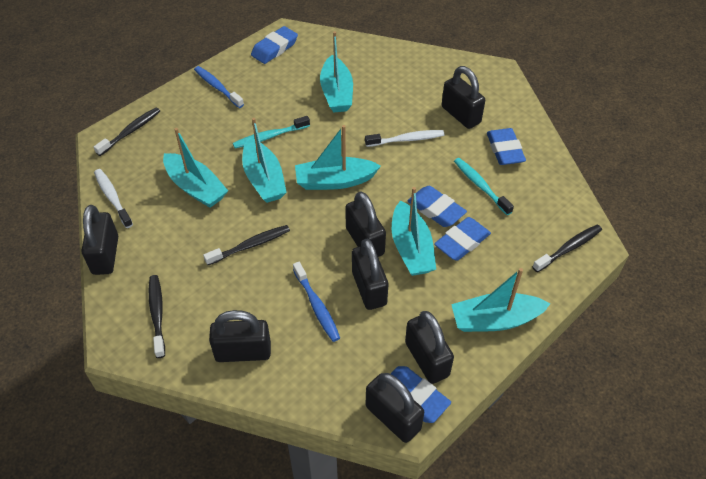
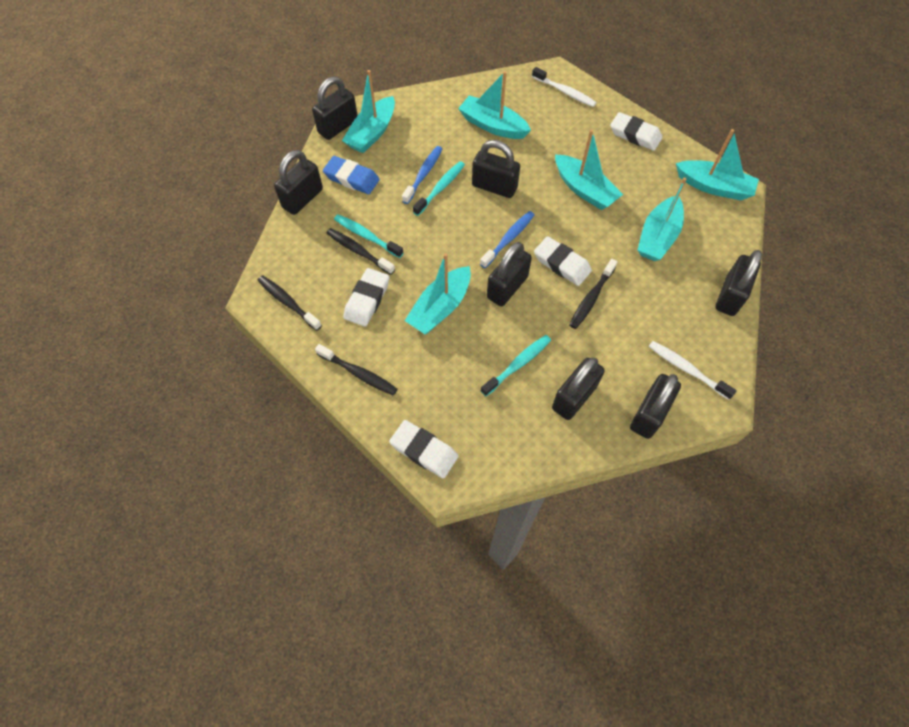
blue eraser: 5 -> 1
turquoise toothbrush: 2 -> 3
white eraser: 0 -> 4

